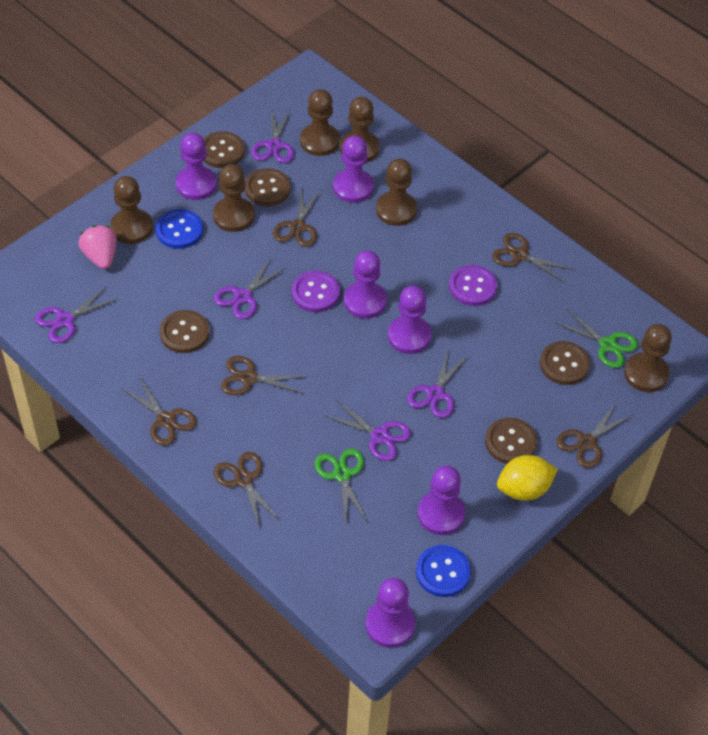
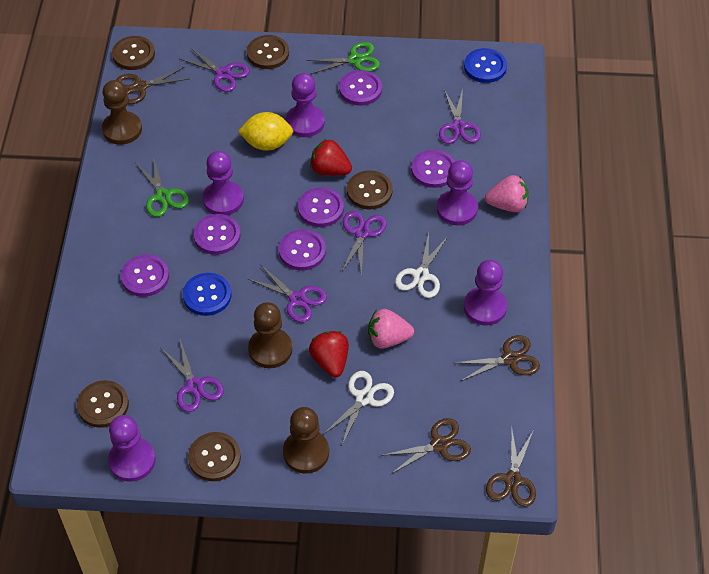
brown pawn: 6 -> 3
brown scissors: 6 -> 4
pink strawberry: 1 -> 2
purple button: 2 -> 6
purple pawn: 6 -> 5
red strawberry: 0 -> 2
white scissors: 0 -> 2

